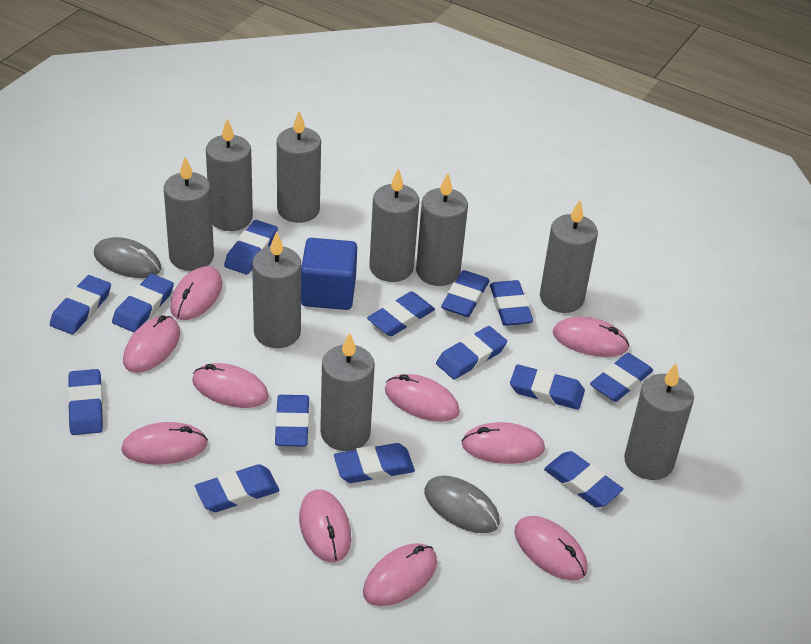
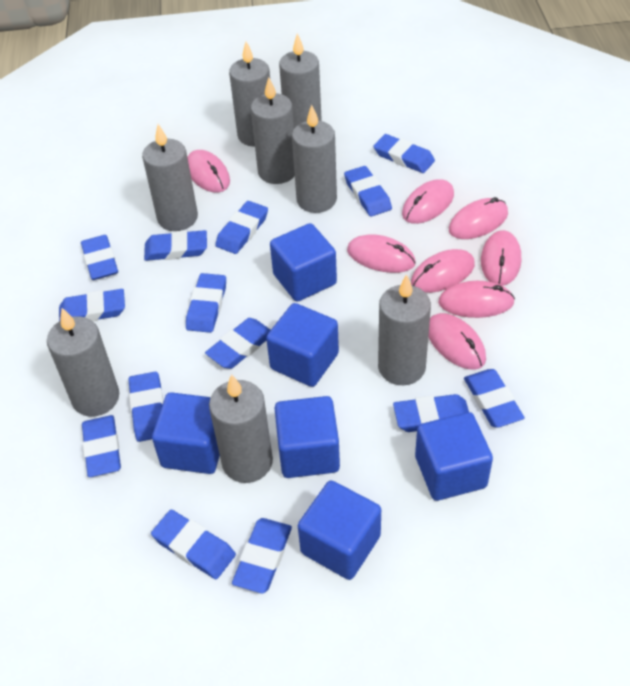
blue cube: 1 -> 6
grey candle: 9 -> 8
grey mouse: 2 -> 0
pink mouse: 10 -> 8

